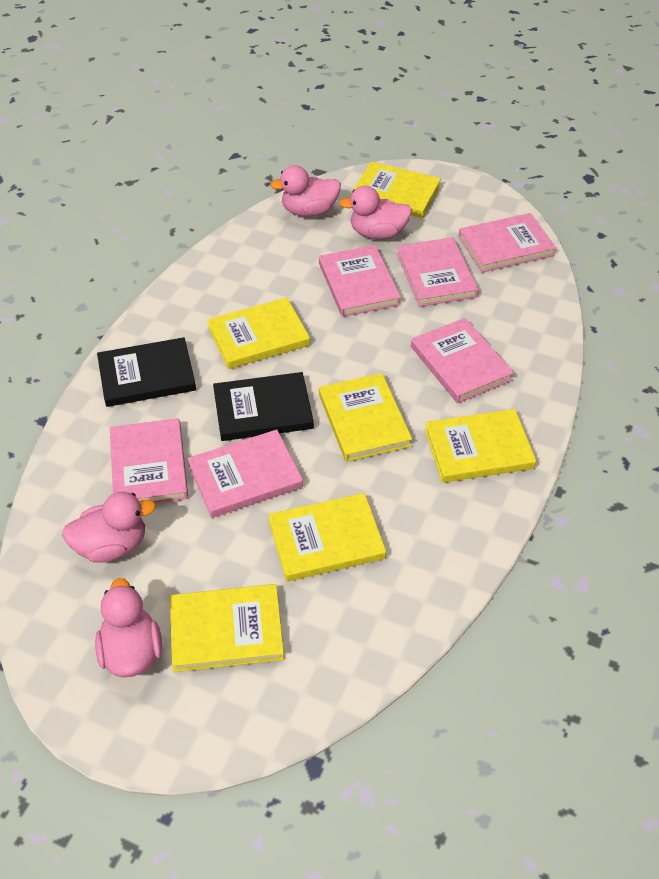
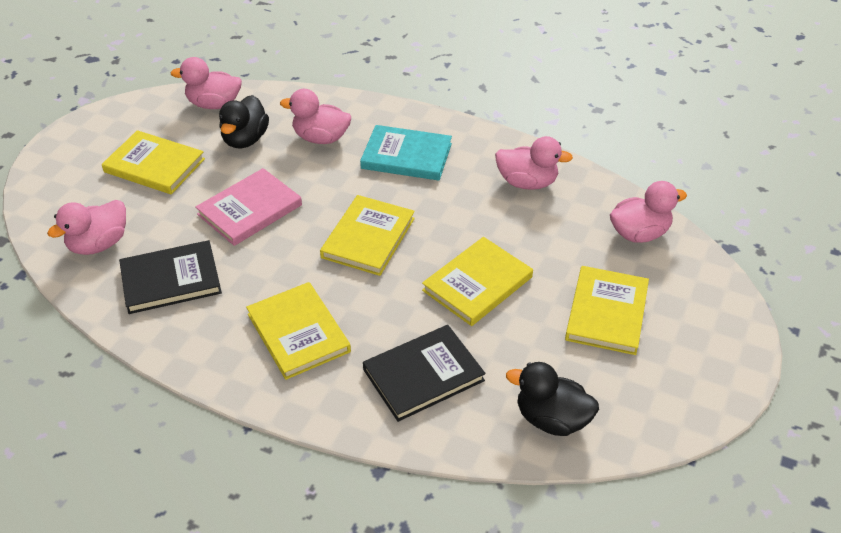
black duck: 0 -> 2
pink book: 6 -> 1
pink duck: 4 -> 5
turquoise book: 0 -> 1
yellow book: 6 -> 5

